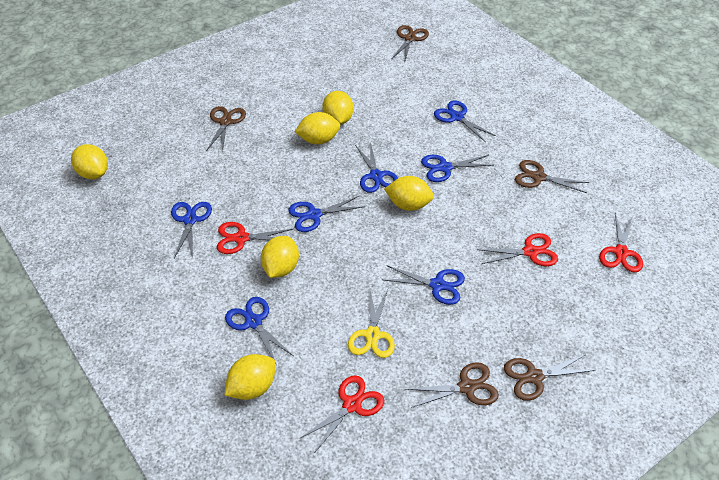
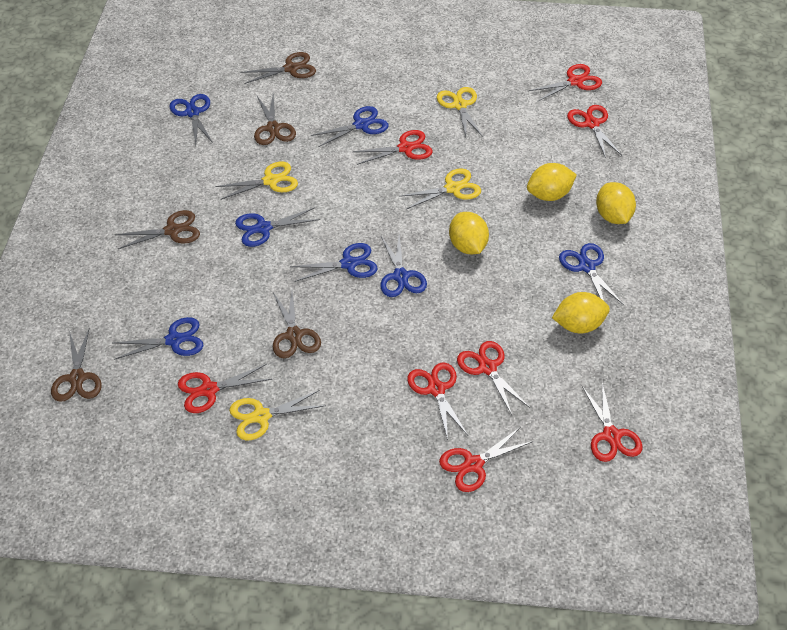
red scissors: 4 -> 8
yellow lemon: 6 -> 4
yellow scissors: 1 -> 4

